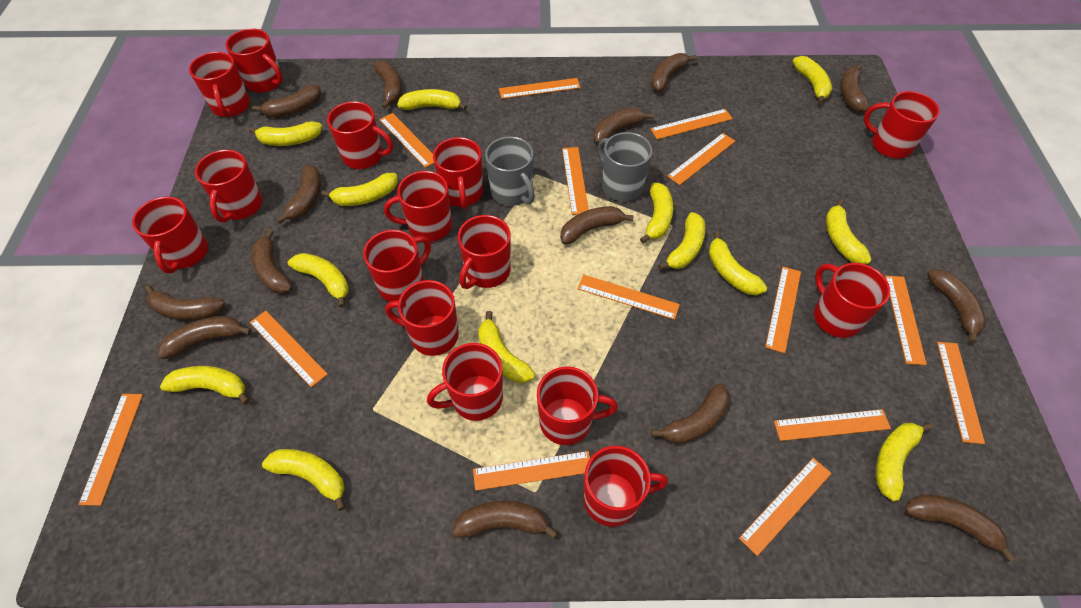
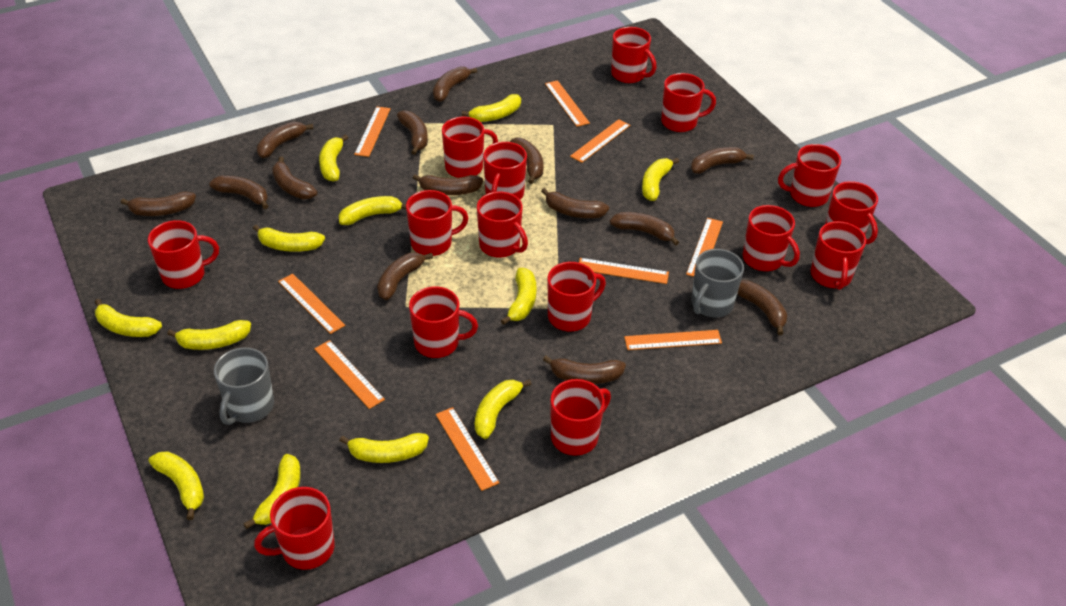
orange ruler: 14 -> 9
yellow banana: 13 -> 12

